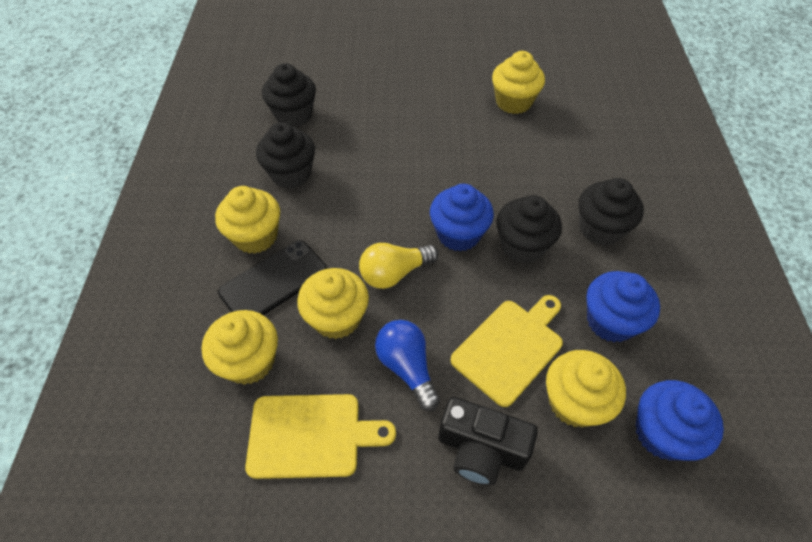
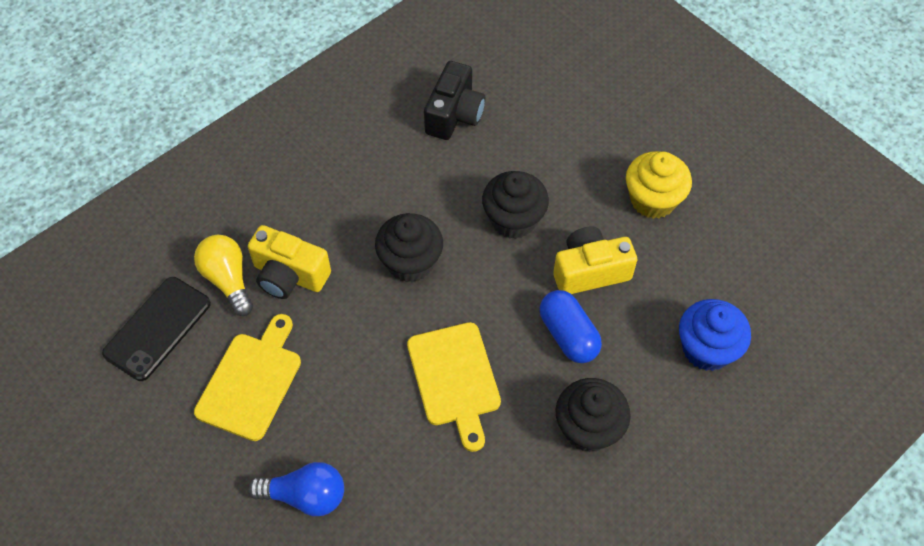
black cupcake: 4 -> 3
blue capsule: 0 -> 1
blue cupcake: 3 -> 1
yellow camera: 0 -> 2
yellow cupcake: 5 -> 1

